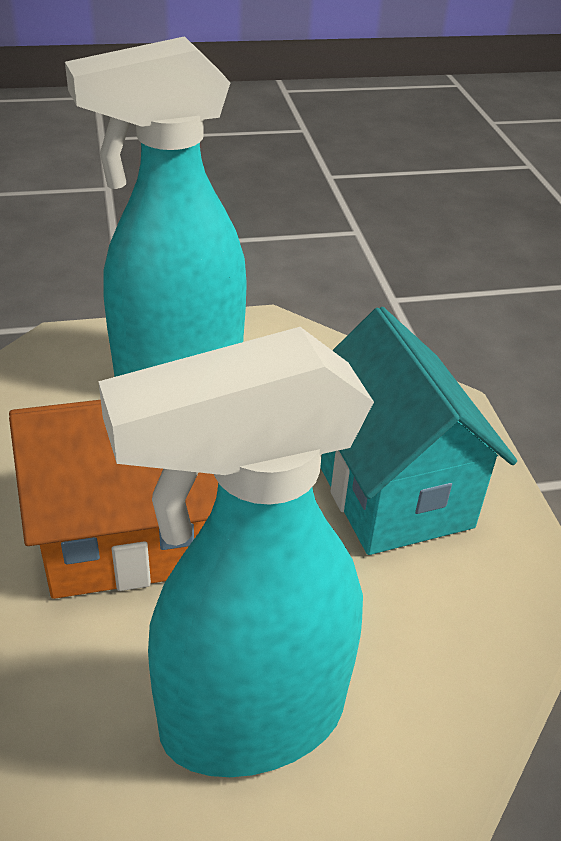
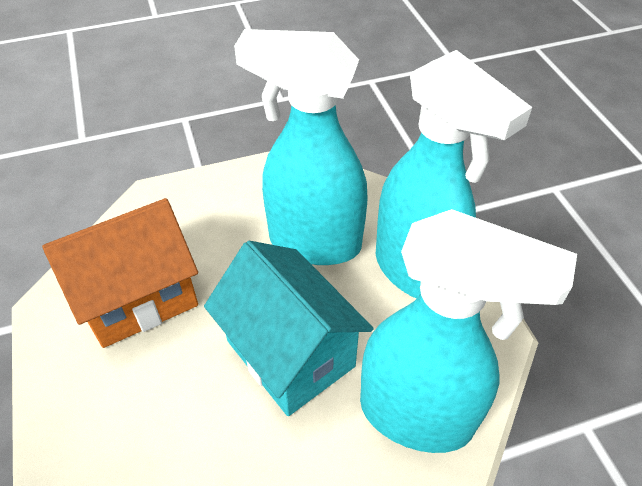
turquoise spray bottle: 2 -> 3

